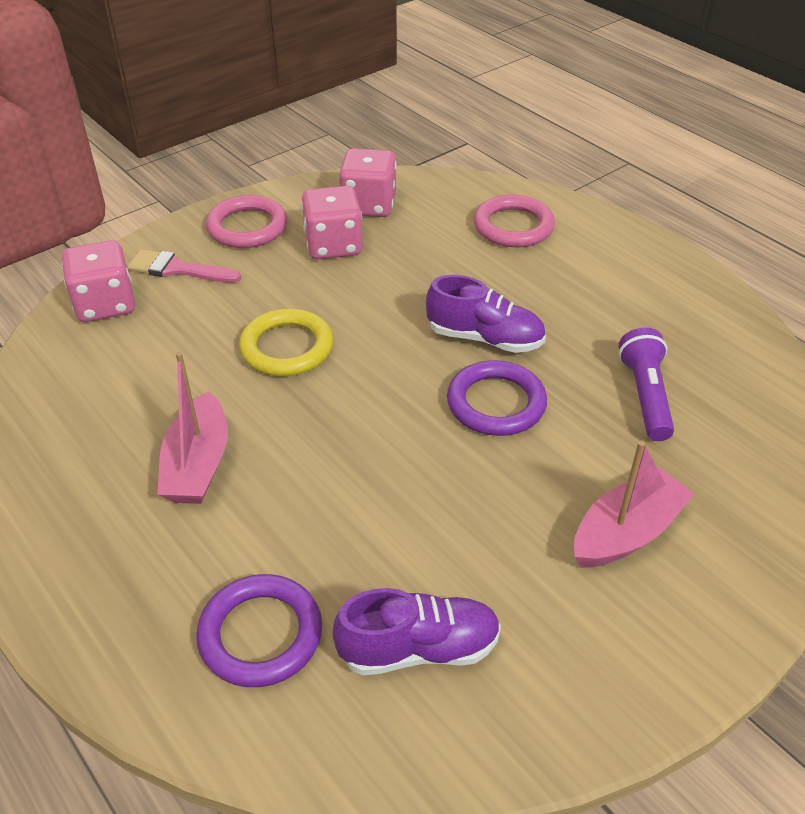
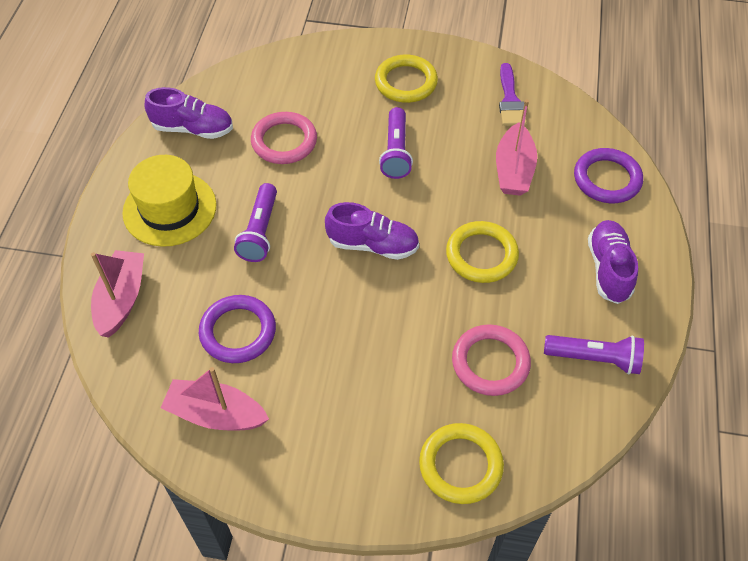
pink boat: 2 -> 3
pink brush: 1 -> 0
pink dice: 3 -> 0
purple brush: 0 -> 1
purple flashlight: 1 -> 3
purple shoe: 2 -> 3
yellow hat: 0 -> 1
yellow ring: 1 -> 3

